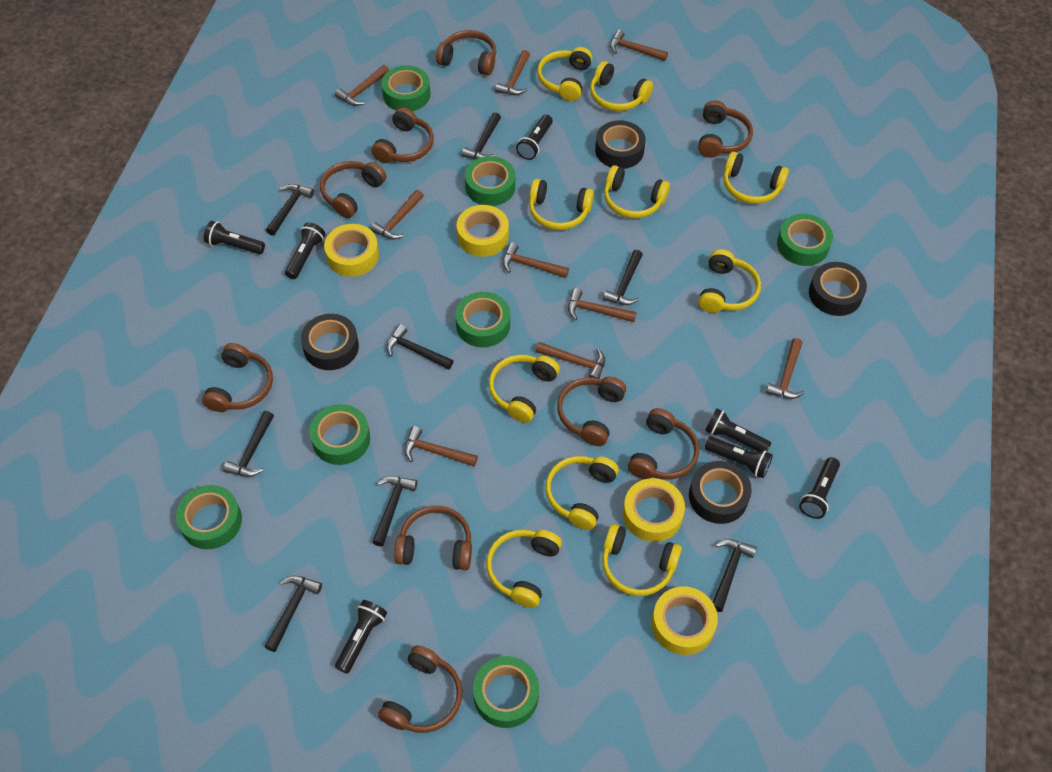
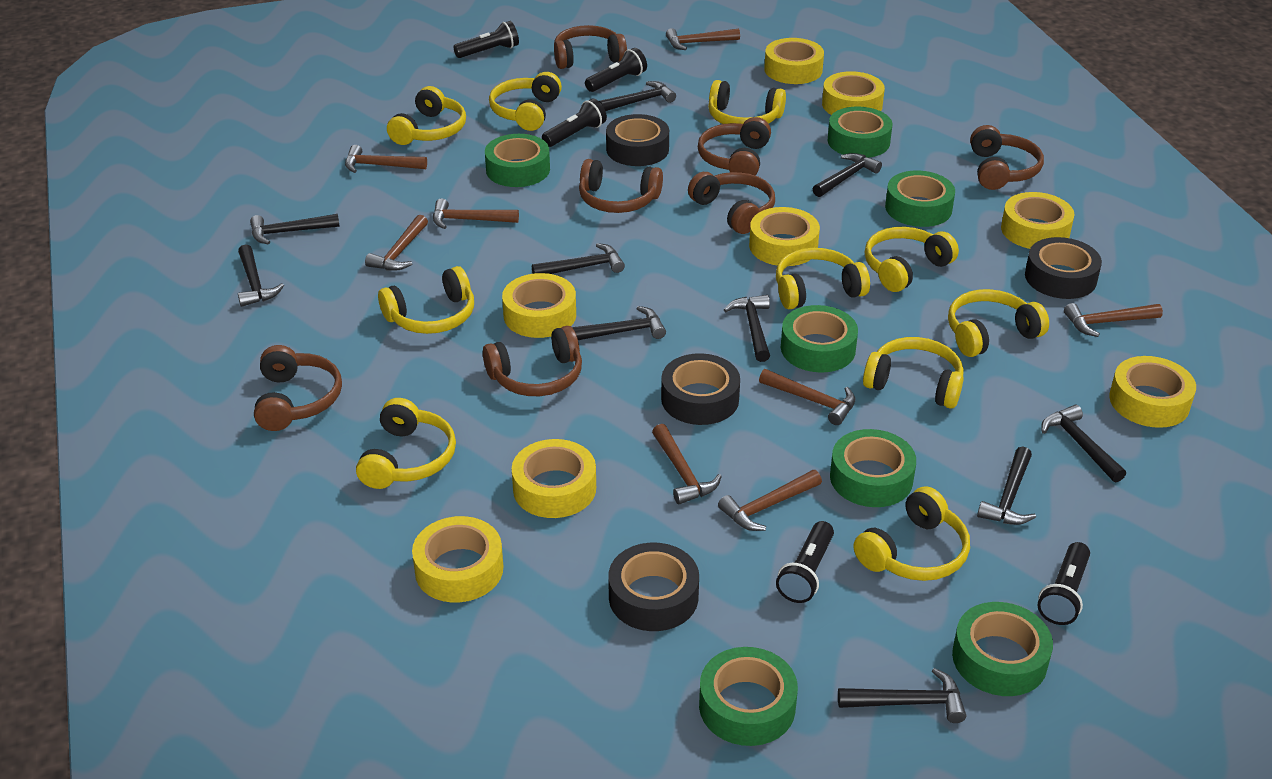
black flashlight: 7 -> 5
black hammer: 8 -> 10
brown hammer: 9 -> 8
brown headphones: 9 -> 7
yellow tape: 4 -> 8

